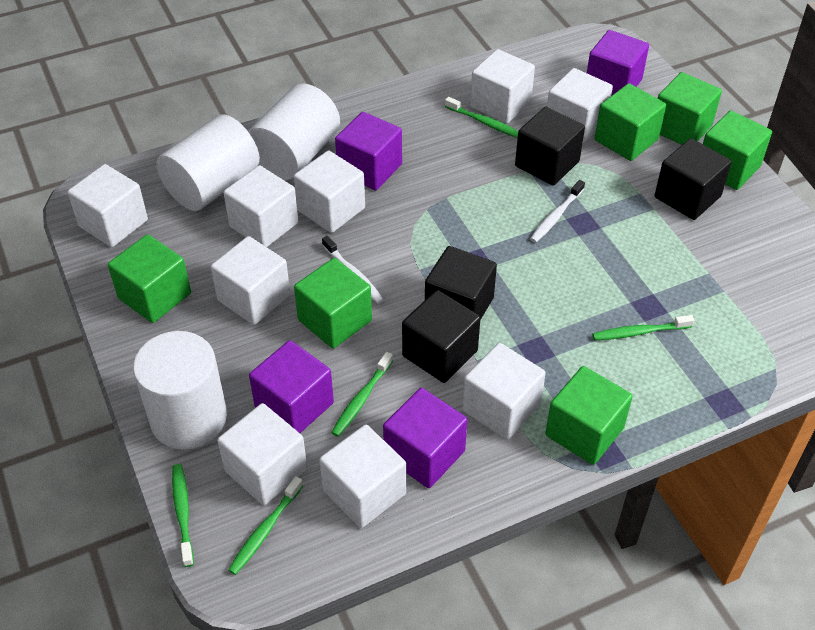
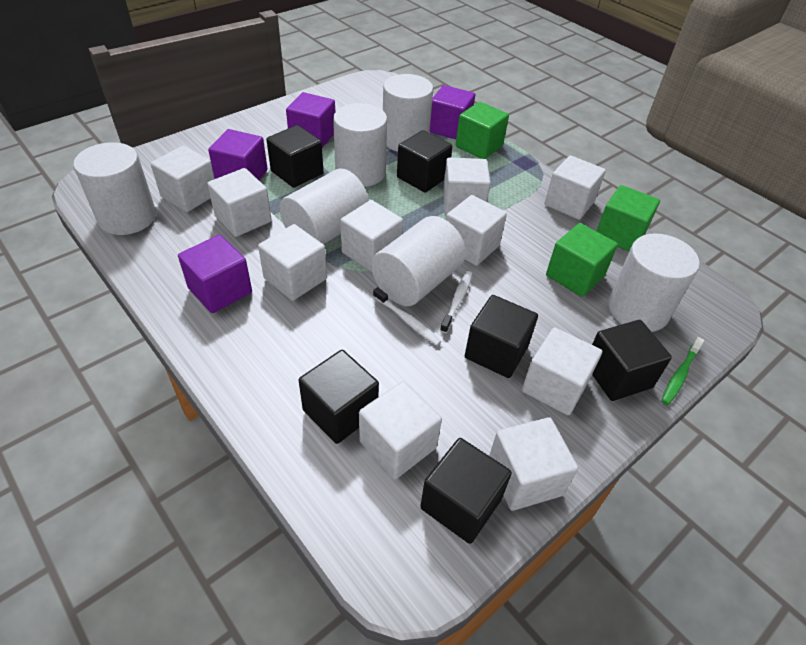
black cube: 4 -> 6
green cube: 6 -> 3
green toothbrush: 5 -> 1
white cube: 9 -> 10
white cylinder: 3 -> 6

